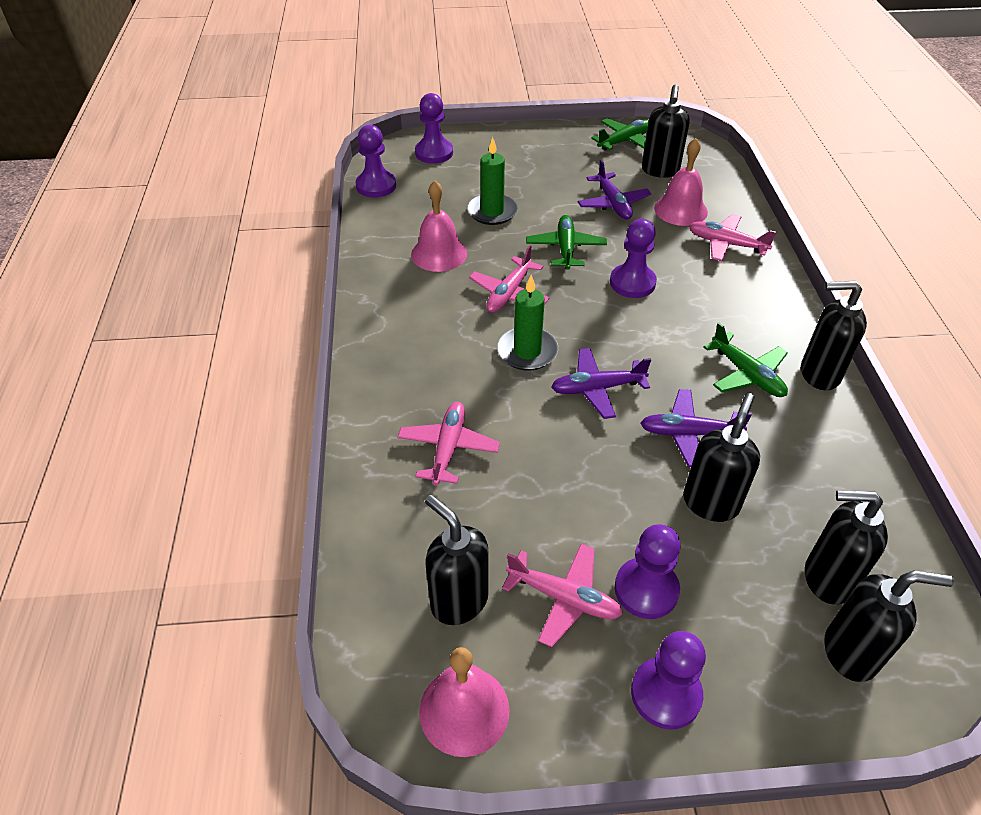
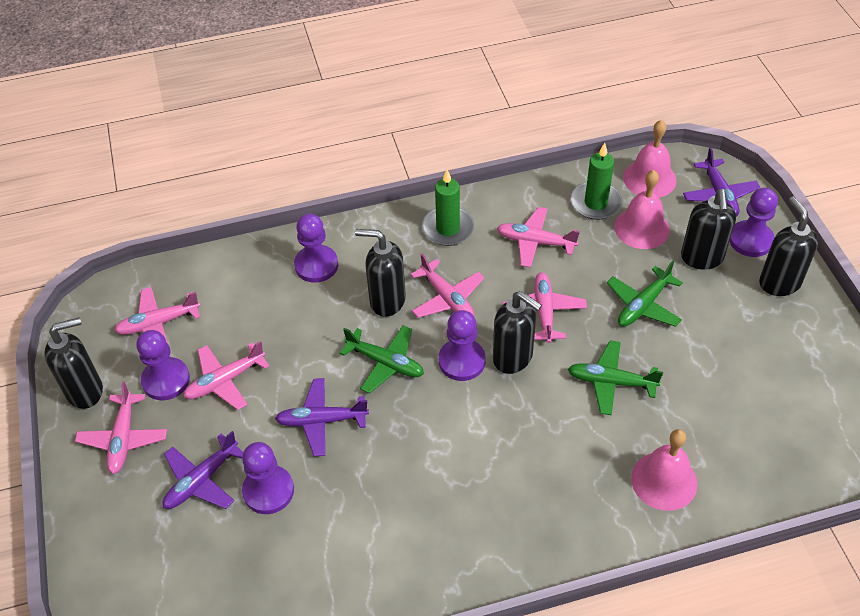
black soap dispenser: 6 -> 5
pink plane: 4 -> 6

